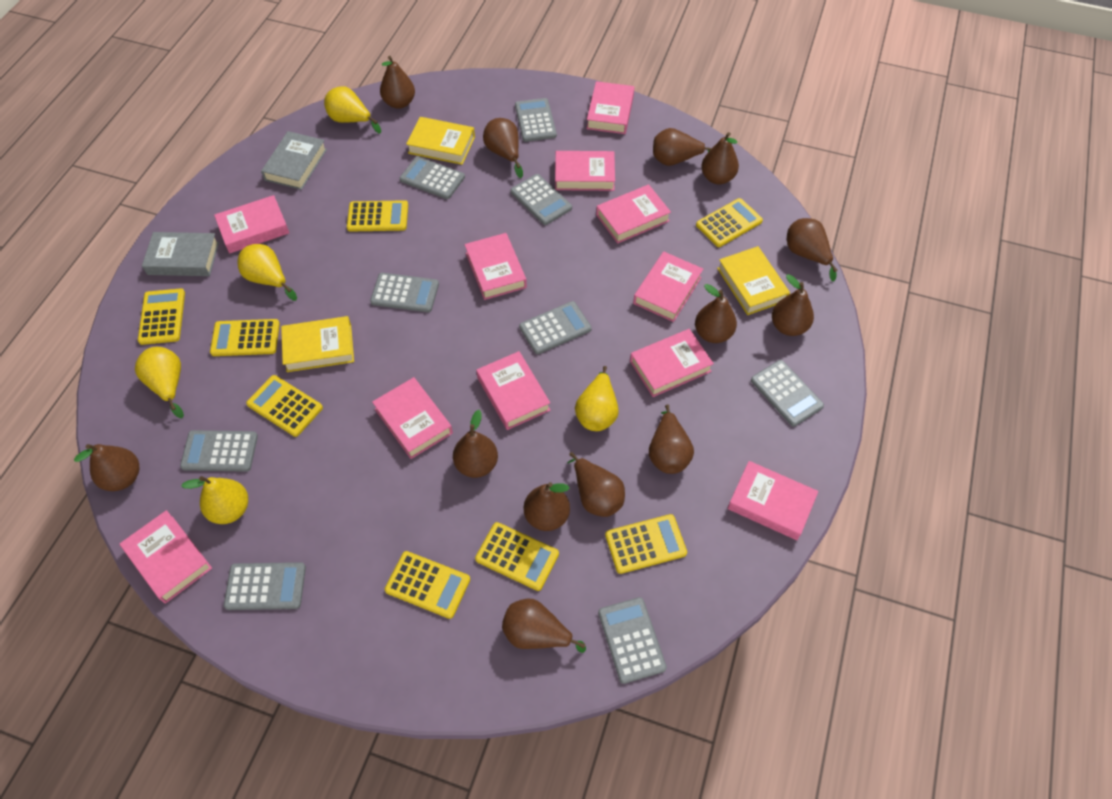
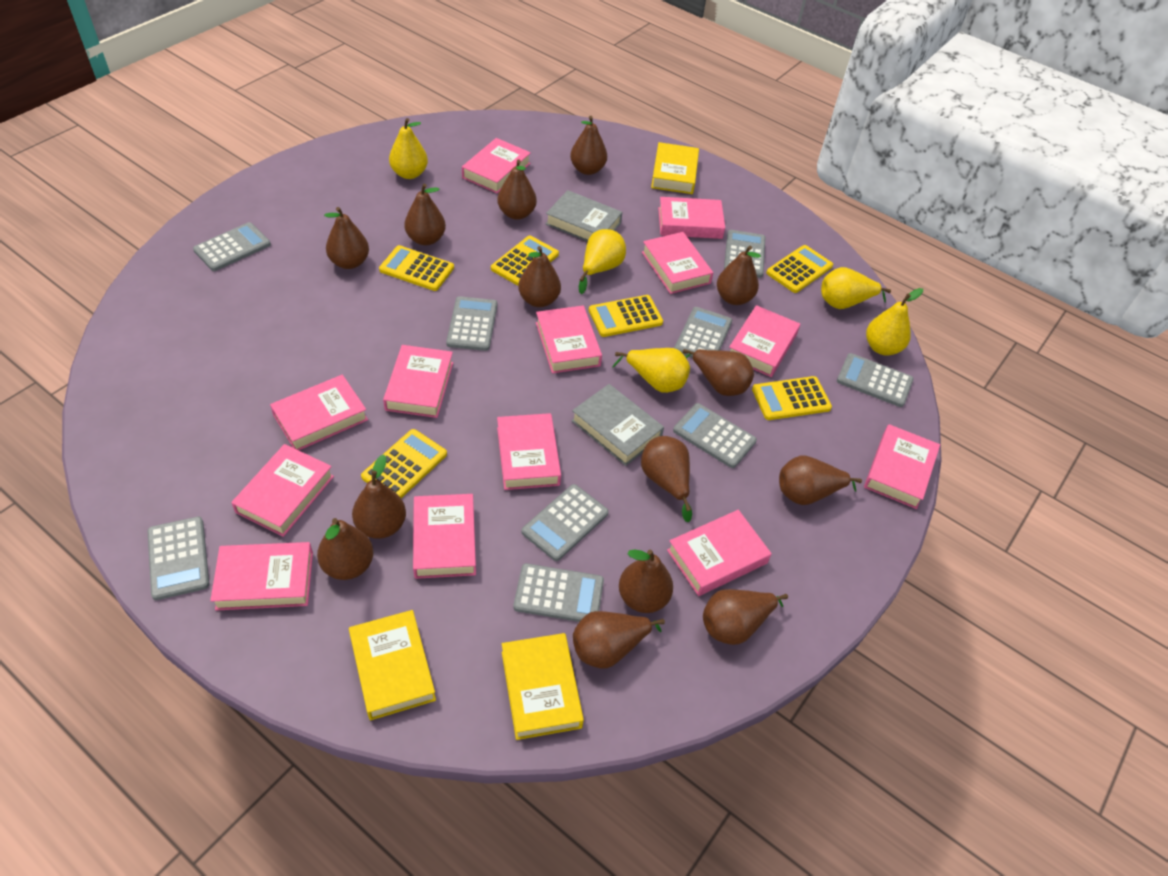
brown pear: 13 -> 14
pink book: 11 -> 13
yellow calculator: 8 -> 6

